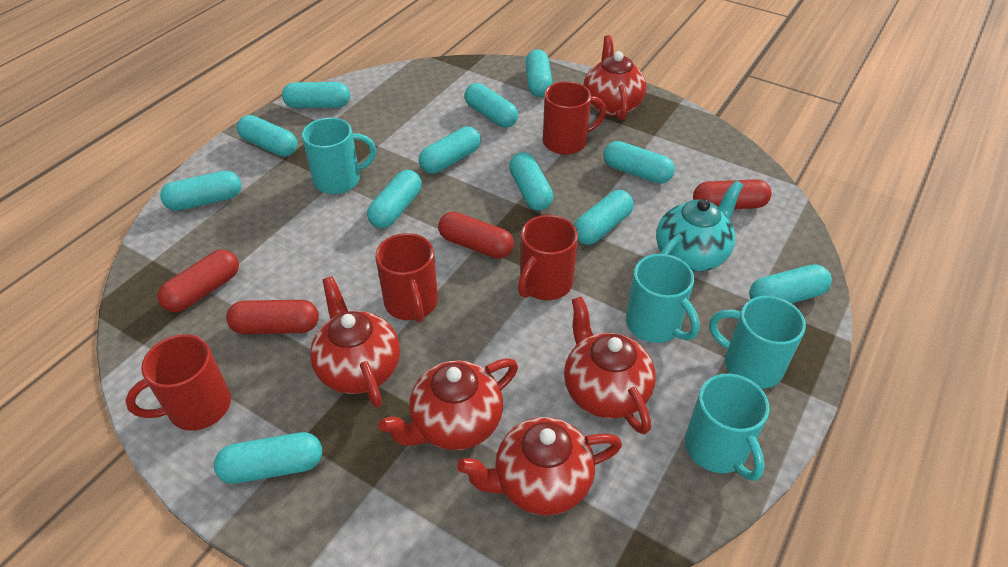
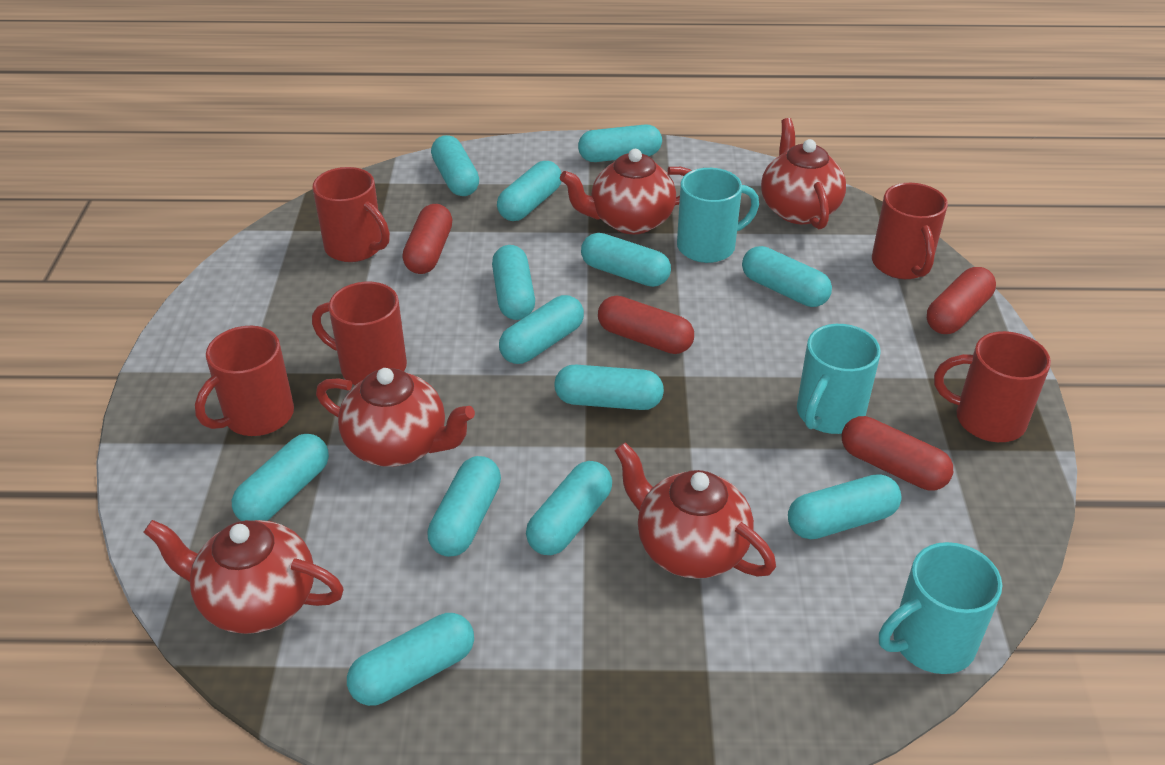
red mug: 4 -> 5
turquoise capsule: 12 -> 13
turquoise mug: 4 -> 3
turquoise teapot: 1 -> 0

